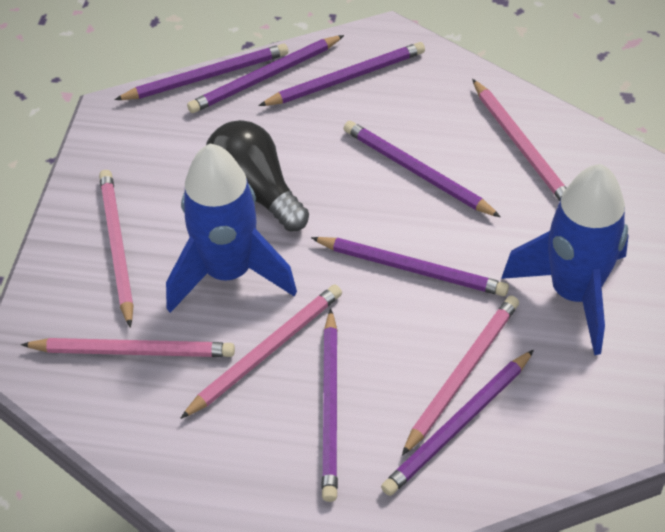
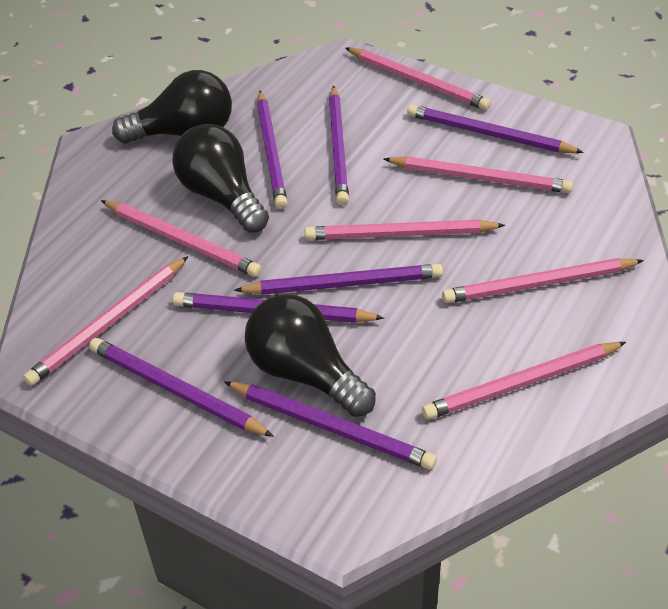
black light bulb: 1 -> 3
blue rocket: 2 -> 0
pink pencil: 5 -> 7

